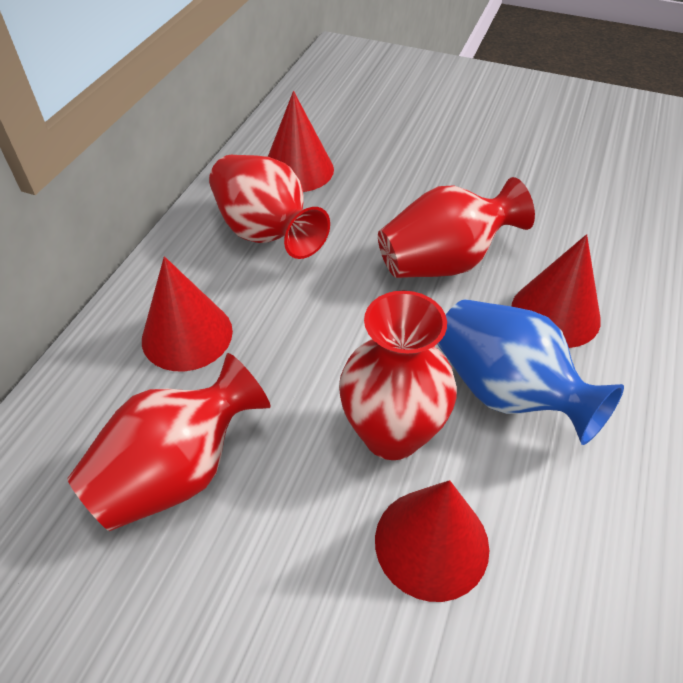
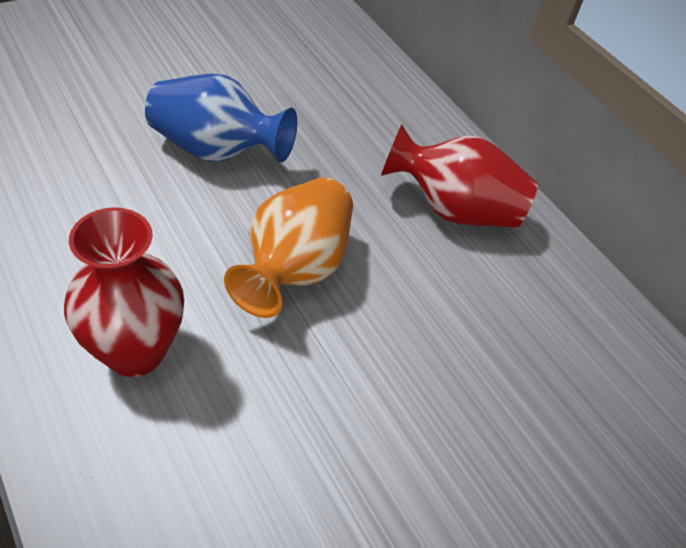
orange vase: 0 -> 1
red cone: 4 -> 0
red vase: 4 -> 2

